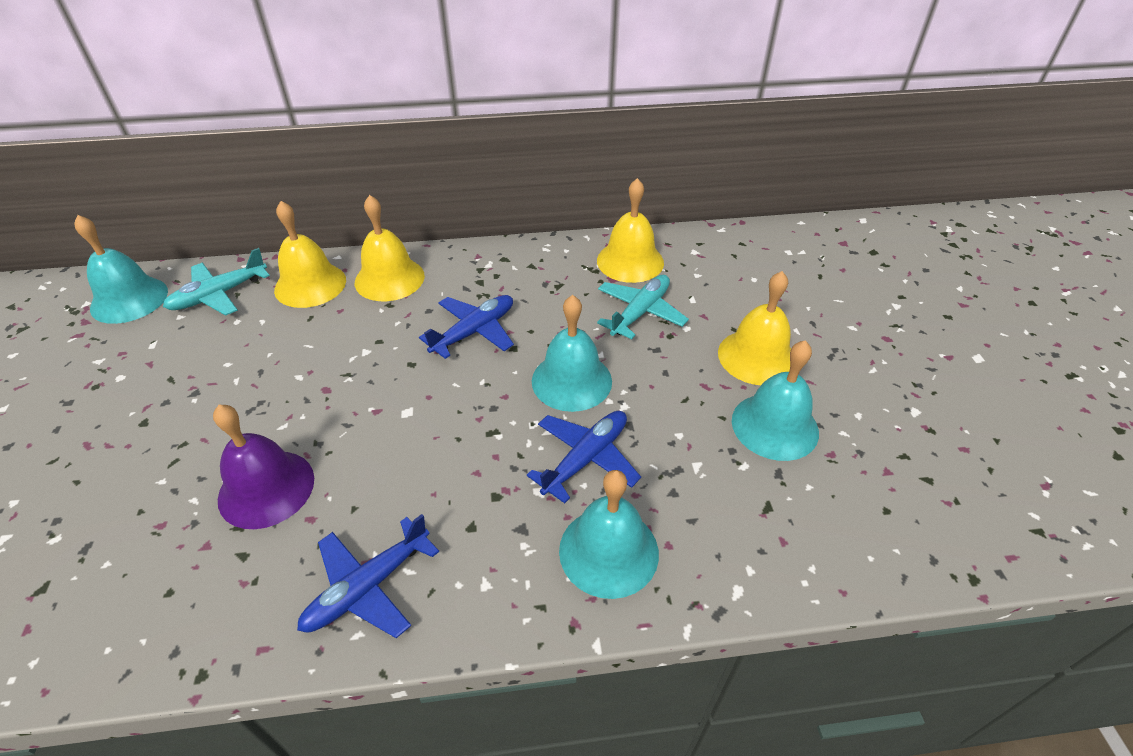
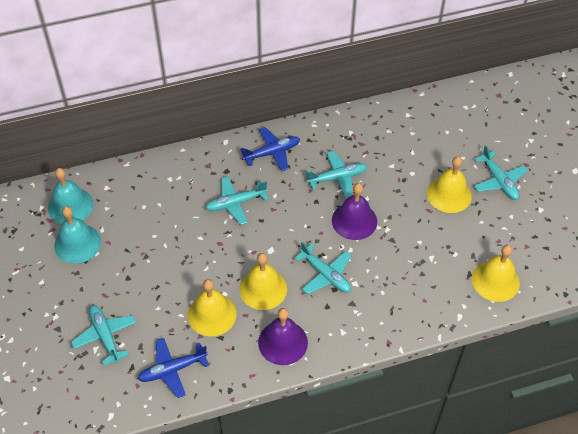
blue plane: 3 -> 2
purple bell: 1 -> 2
turquoise bell: 4 -> 2
turquoise plane: 2 -> 5

